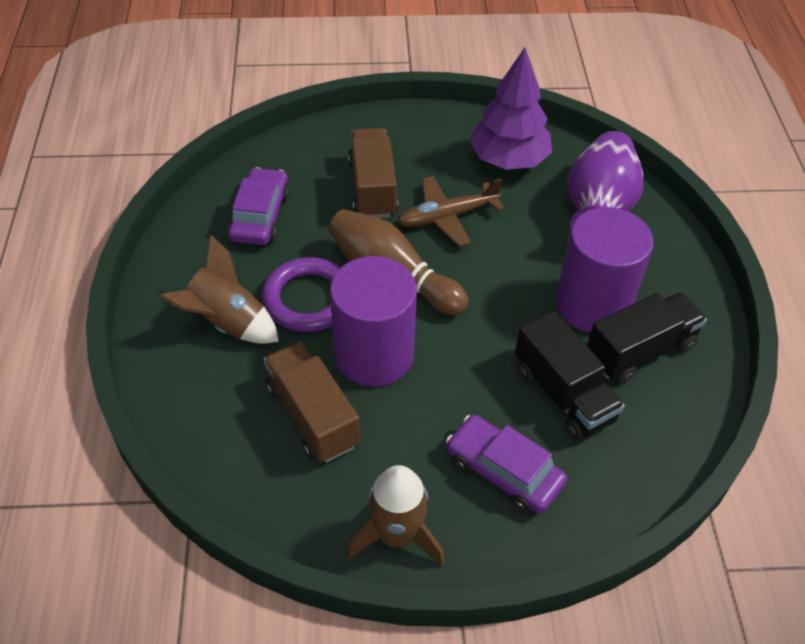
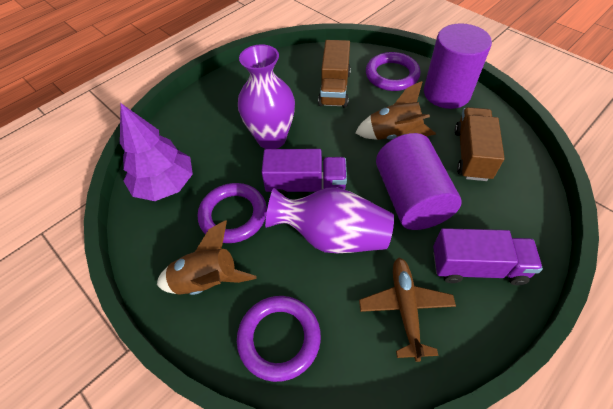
black truck: 2 -> 0
brown bowling pin: 1 -> 0
purple car: 2 -> 0
purple ring: 1 -> 3
purple truck: 0 -> 2
purple vase: 1 -> 2

